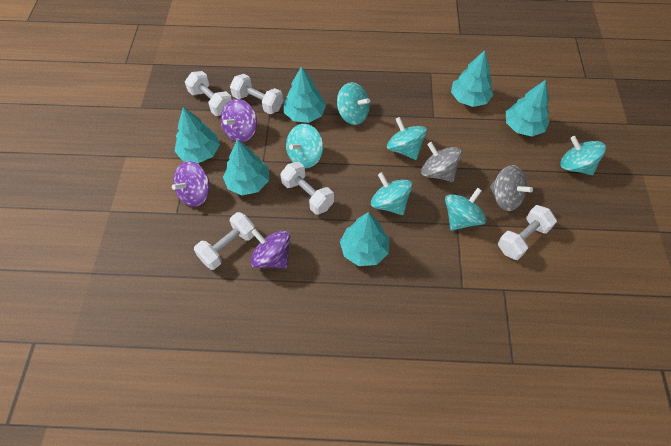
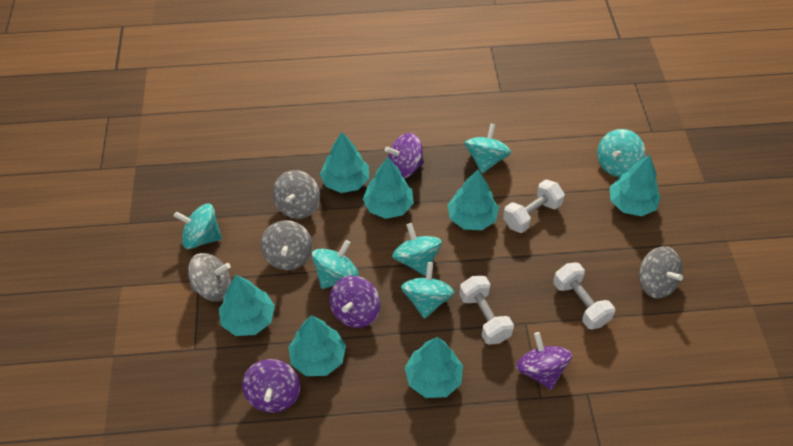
grey spinning top: 2 -> 4
purple spinning top: 3 -> 4
turquoise tree: 6 -> 7
white dumbbell: 5 -> 3

